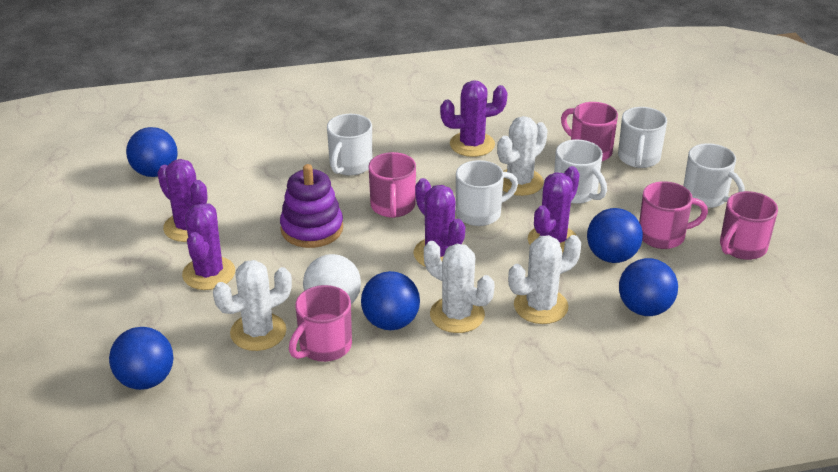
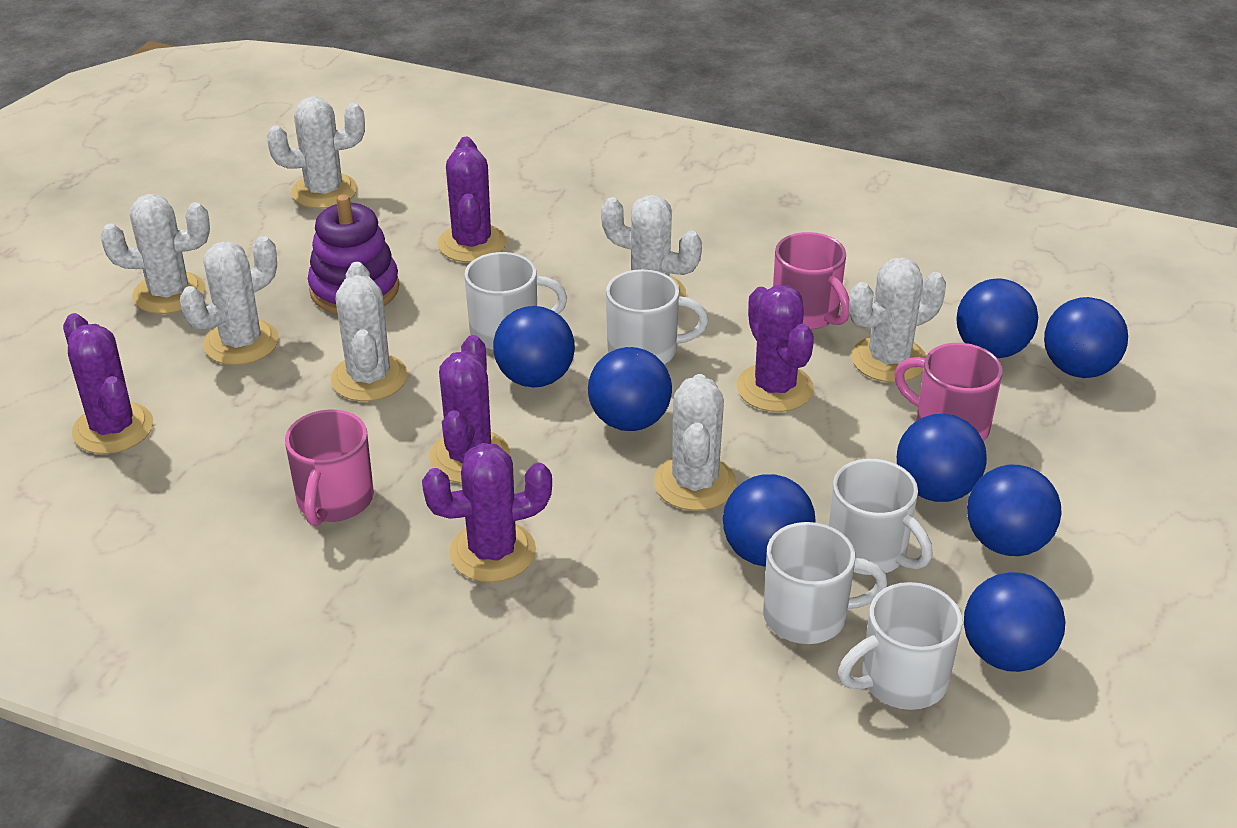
blue ball: 5 -> 8
pink mug: 5 -> 3
white ball: 1 -> 0
white cactus: 4 -> 7

